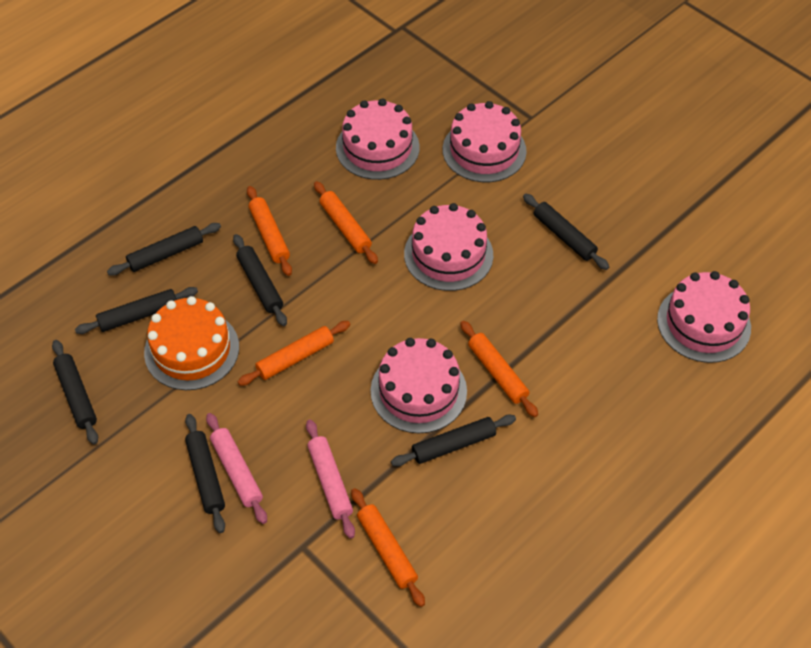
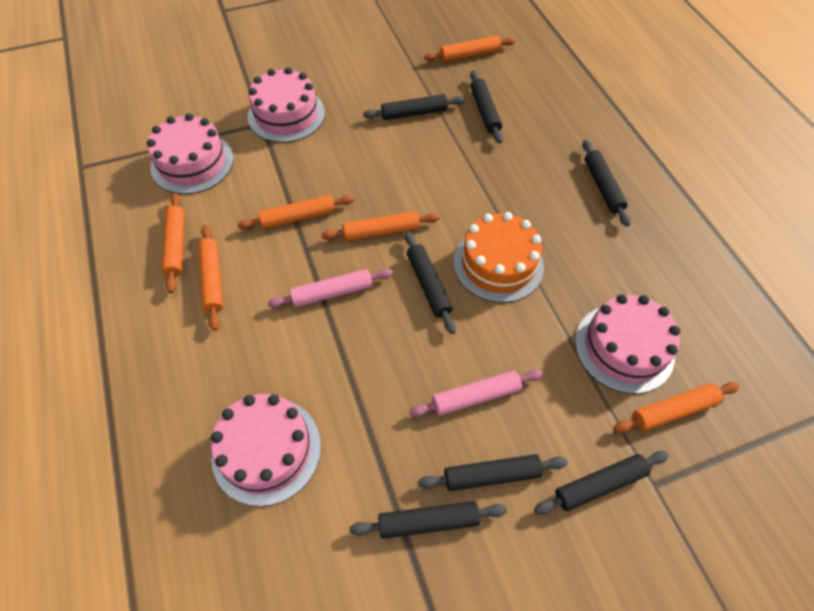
orange rolling pin: 5 -> 6
pink cake: 5 -> 4

